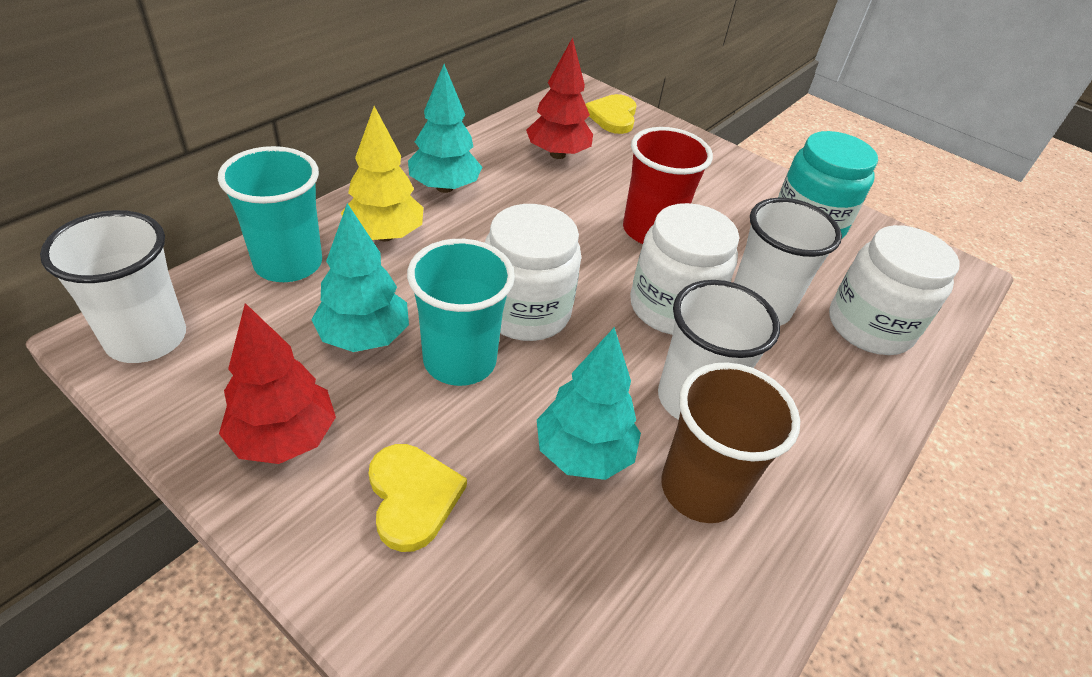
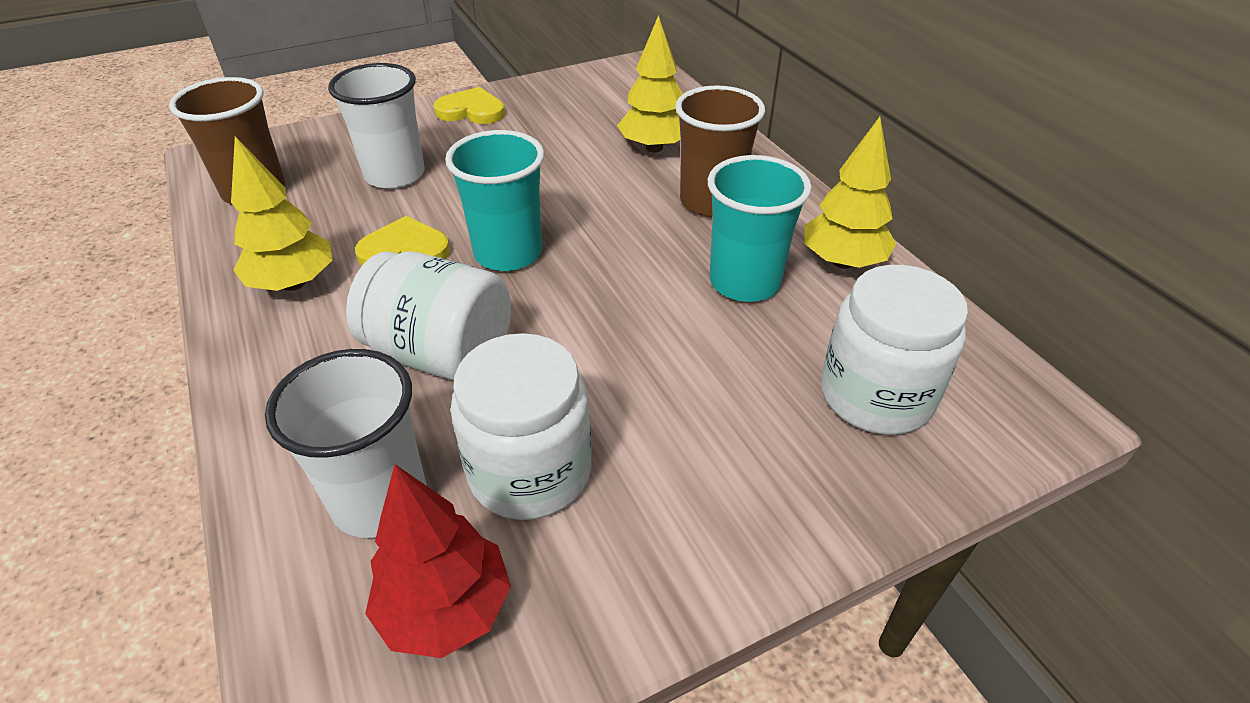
brown cup: 1 -> 2
red cup: 1 -> 0
red tree: 2 -> 1
turquoise jar: 1 -> 0
turquoise tree: 3 -> 0
white cup: 3 -> 2
yellow tree: 1 -> 3

